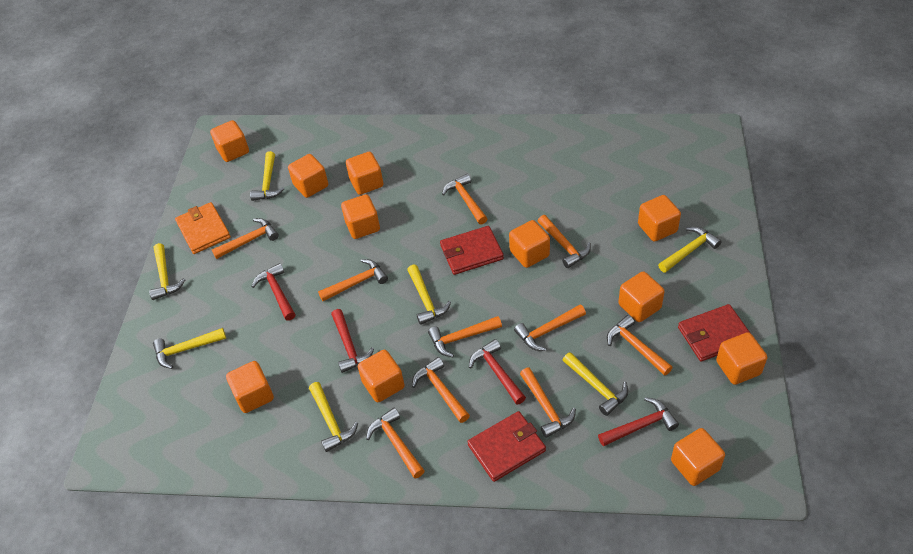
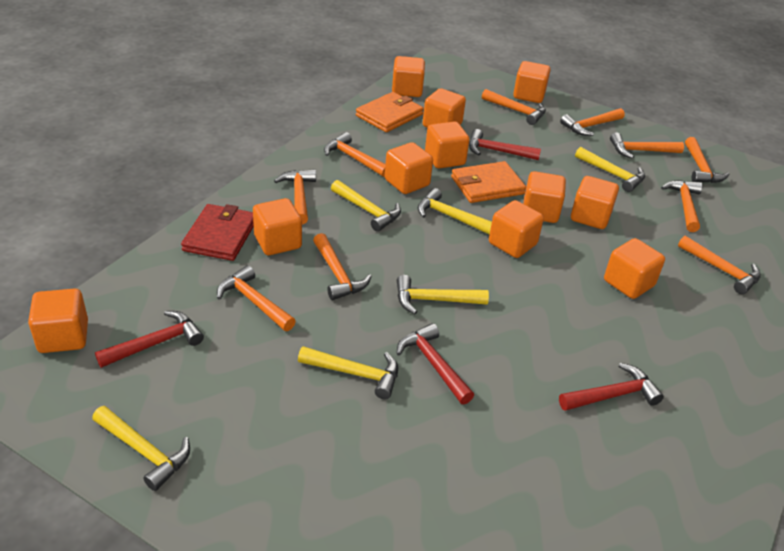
orange wallet: 1 -> 2
red wallet: 3 -> 1
yellow hammer: 7 -> 6

